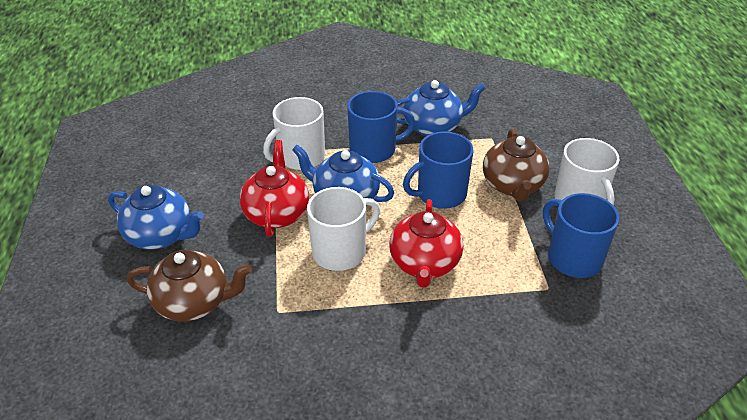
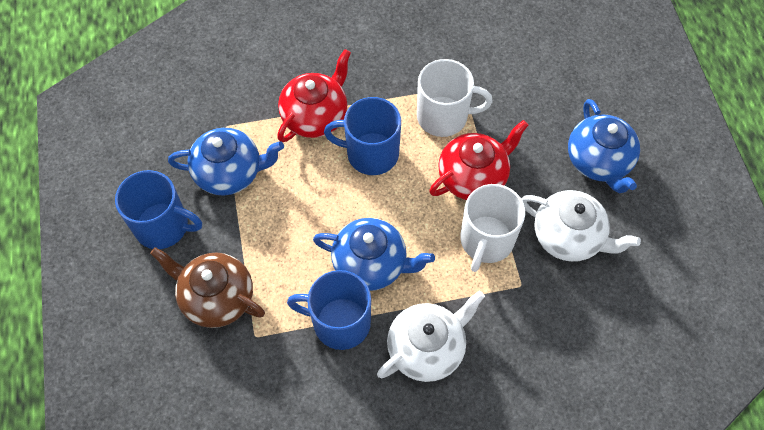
brown teapot: 2 -> 1
white mug: 3 -> 2
white teapot: 0 -> 2

